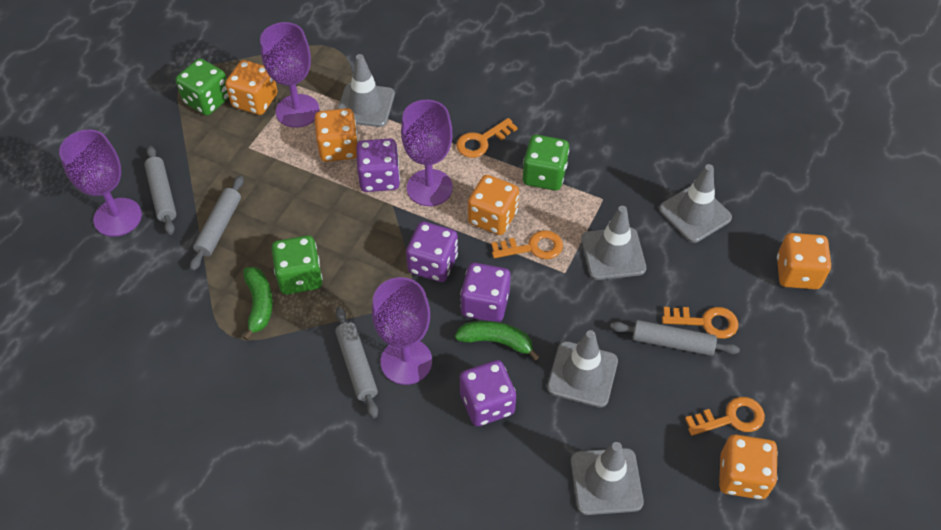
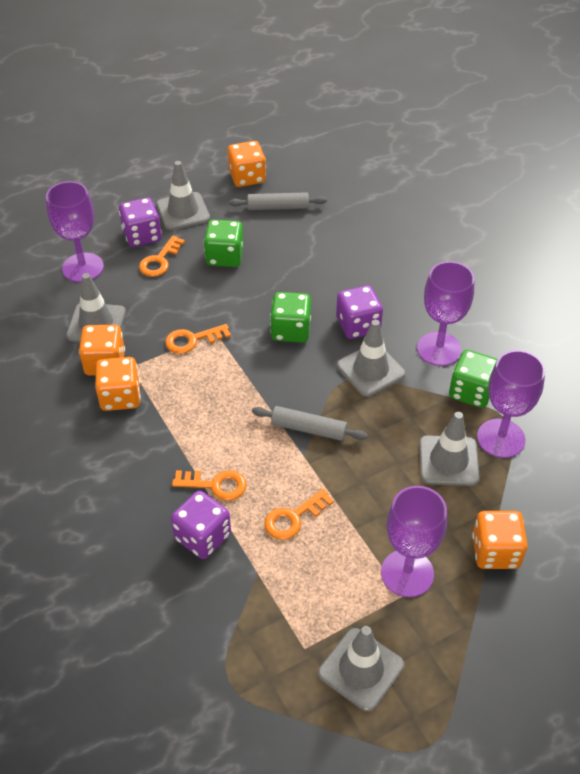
green banana: 2 -> 0
grey rolling pin: 4 -> 2
orange dice: 5 -> 4
purple dice: 4 -> 3

